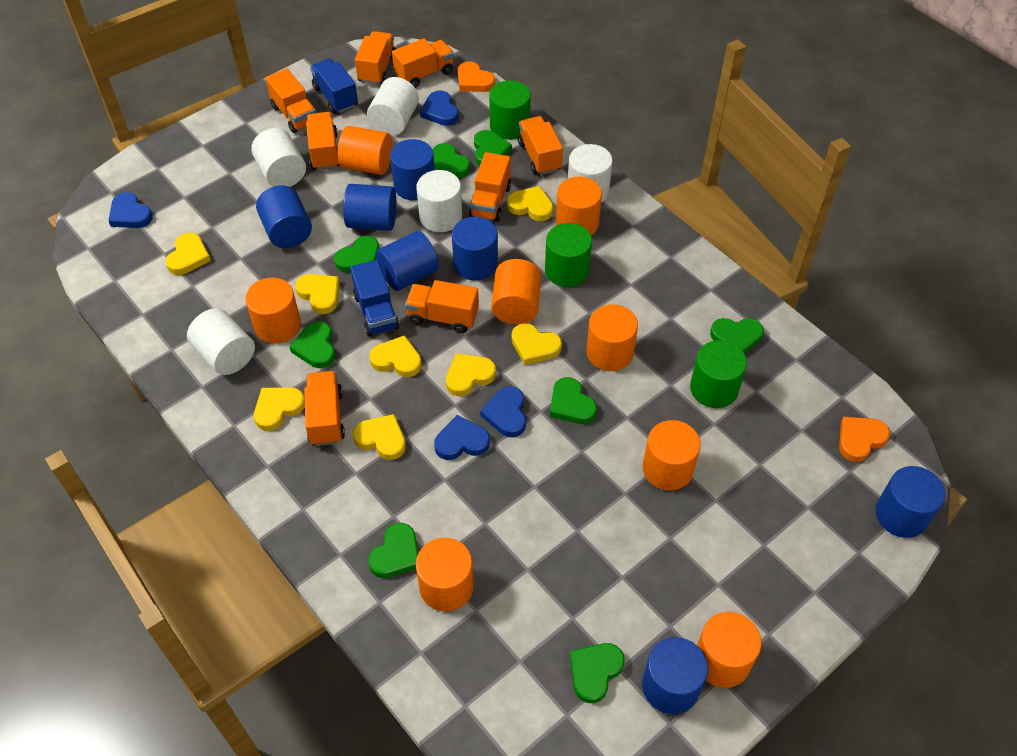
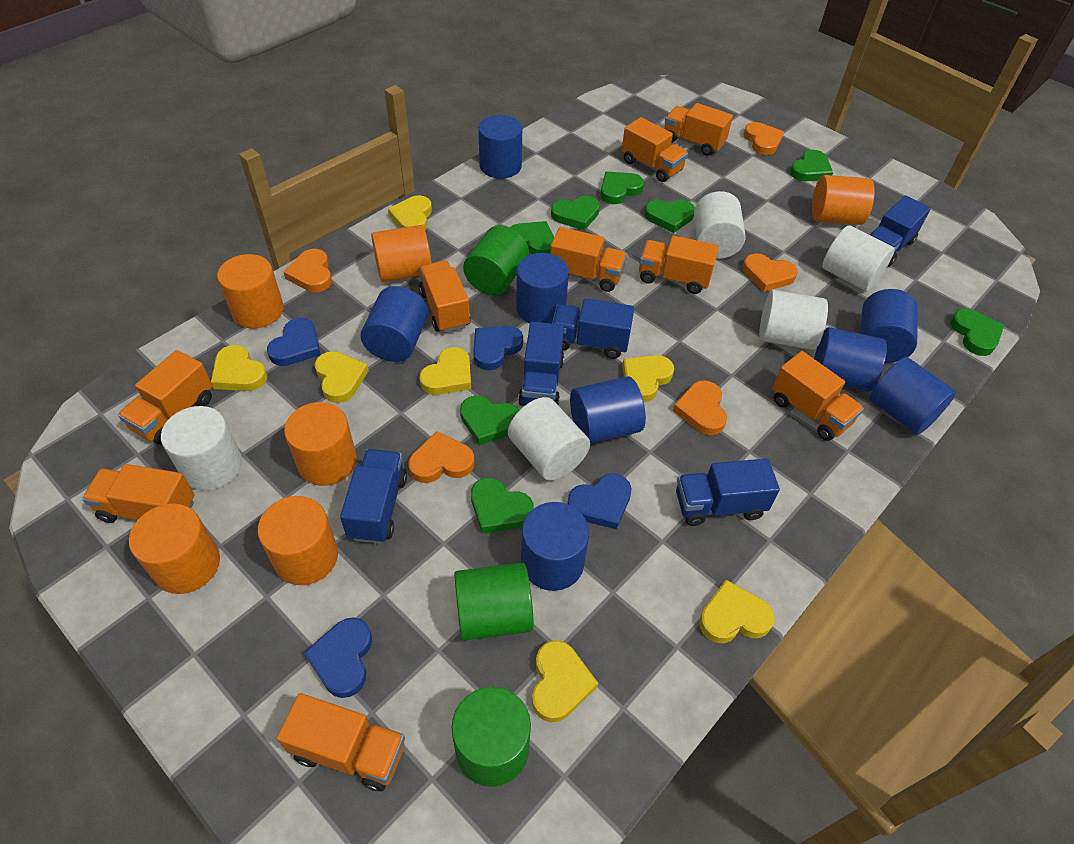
blue cylinder: 7 -> 8
blue truck: 2 -> 5
orange cylinder: 8 -> 6
orange heart: 2 -> 5
orange truck: 8 -> 9
yellow heart: 8 -> 7

